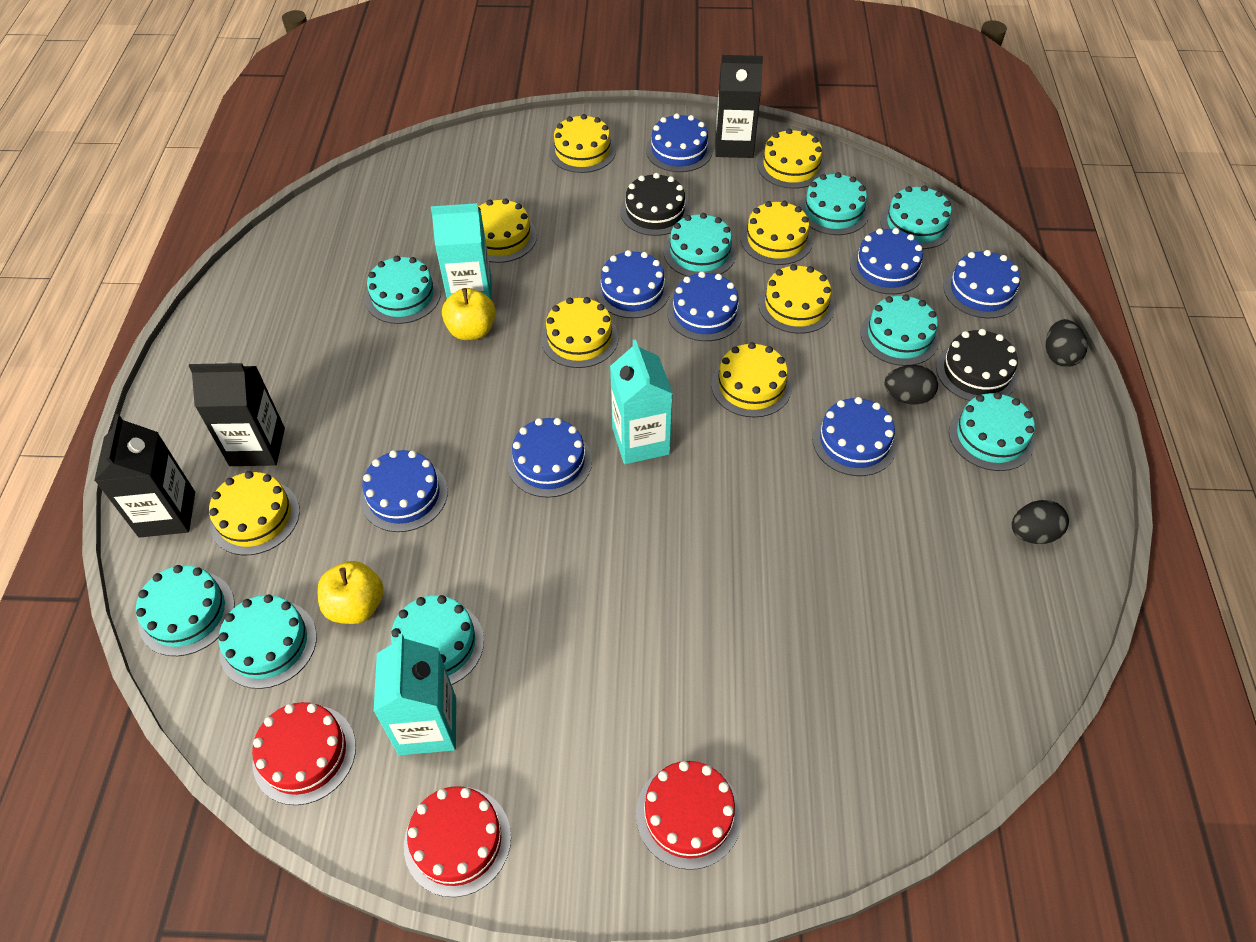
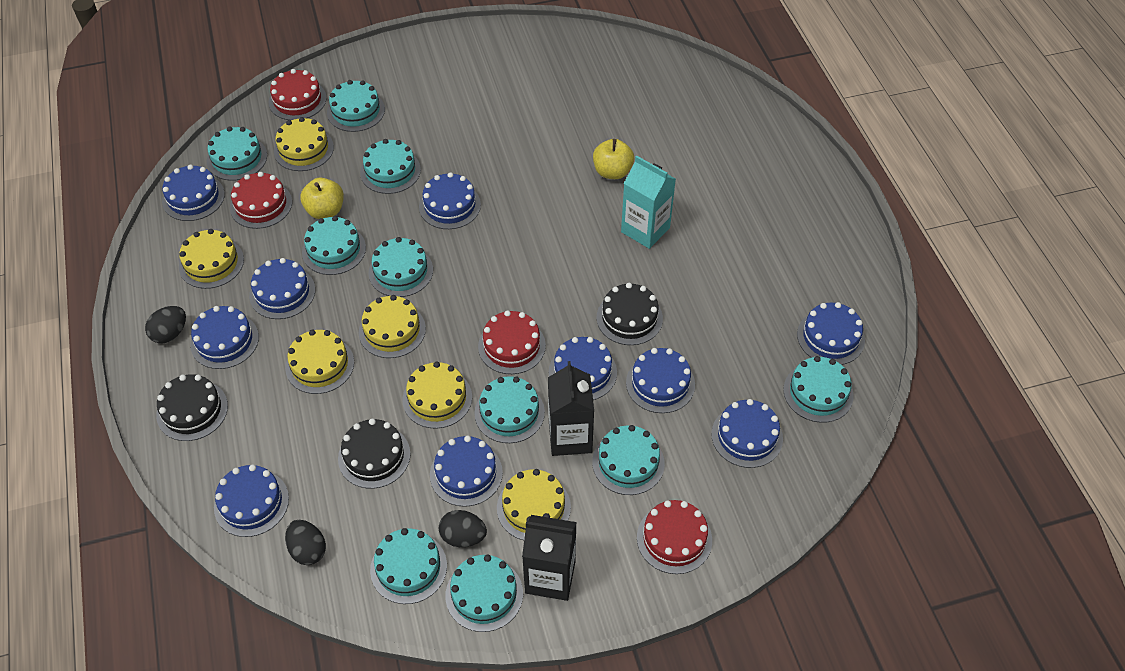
black cake: 2 -> 3
black carton: 3 -> 2
blue cake: 8 -> 10
red cake: 3 -> 4
turquoise cake: 9 -> 10
turquoise carton: 3 -> 1
yellow cake: 8 -> 6

